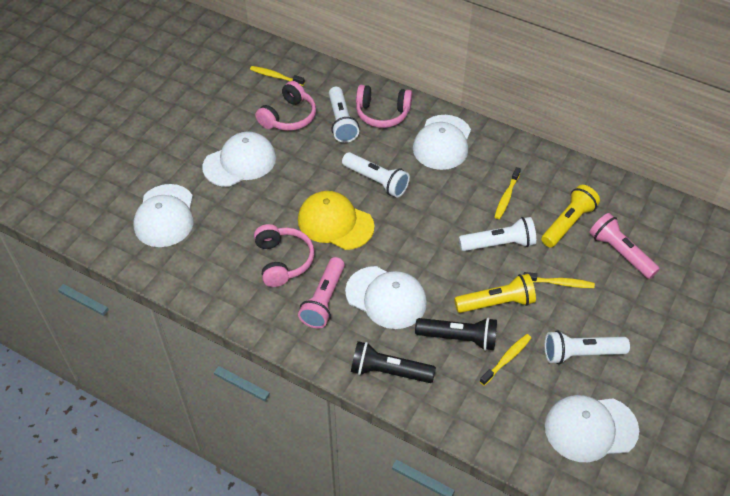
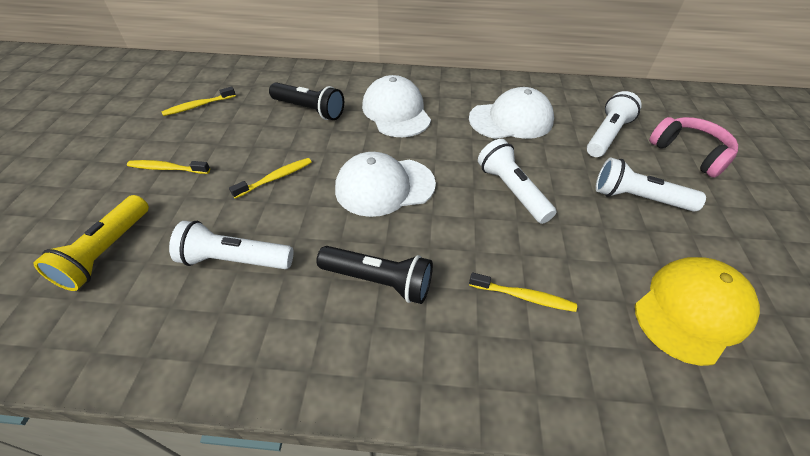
pink flashlight: 2 -> 0
pink headphones: 3 -> 1
white cap: 5 -> 3
yellow flashlight: 2 -> 1

